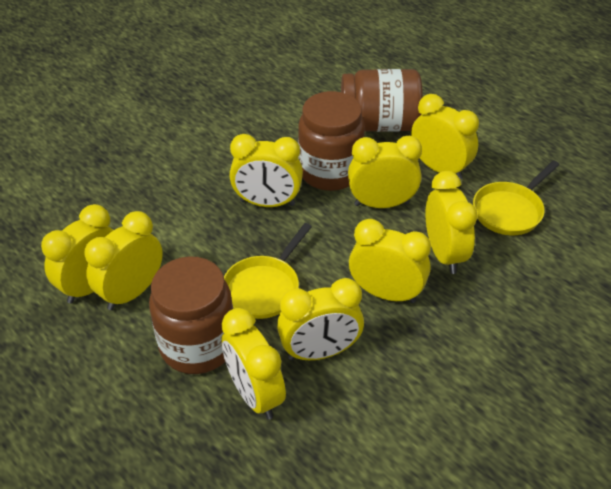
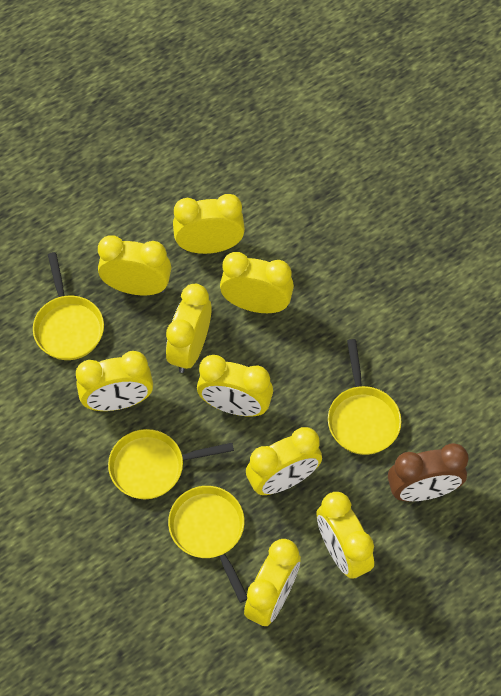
brown clock: 0 -> 1
brown jar: 3 -> 0
yellow pan: 2 -> 4

